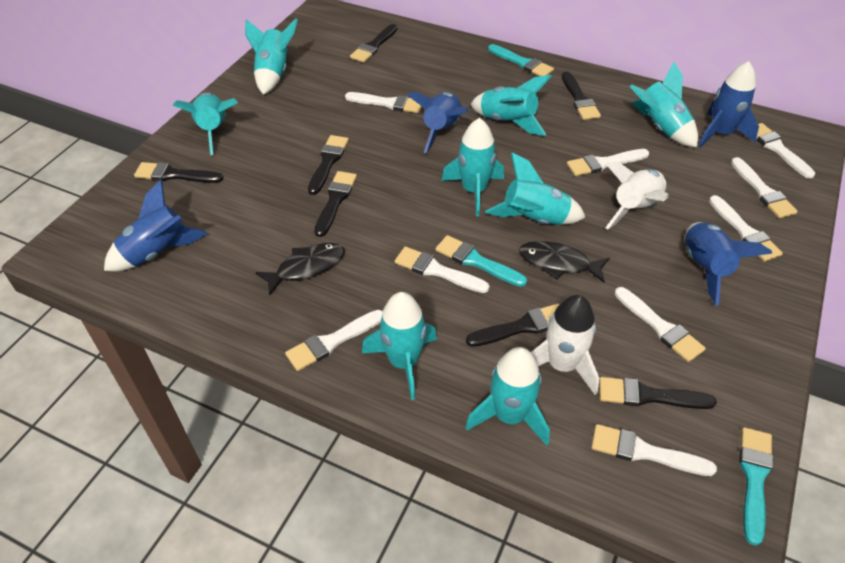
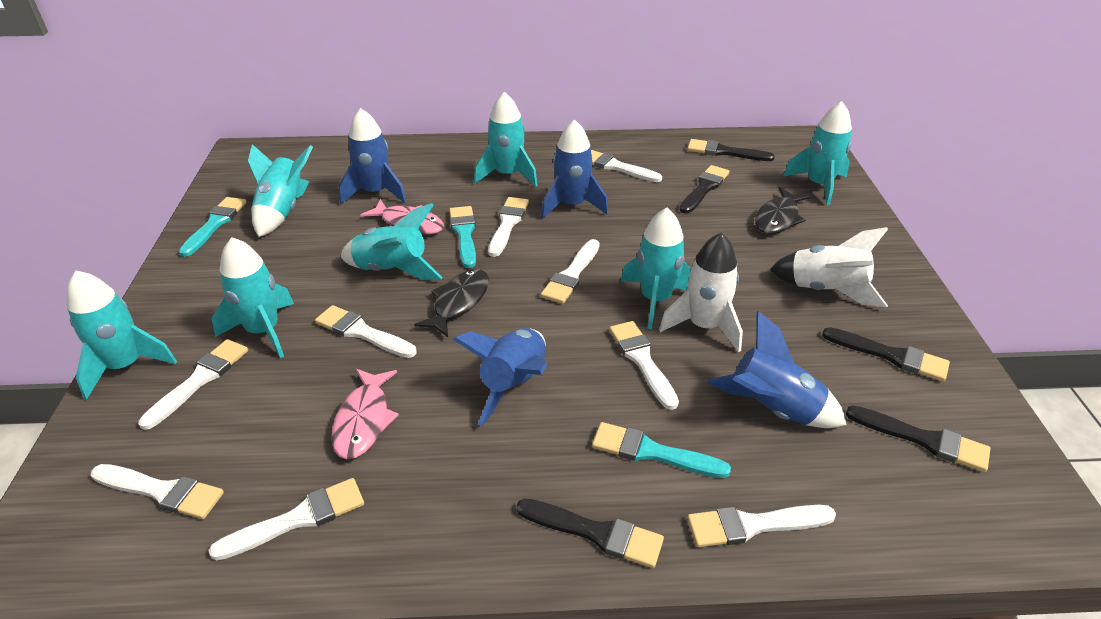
black brush: 7 -> 5
pink fish: 0 -> 2
turquoise rocket: 8 -> 7

